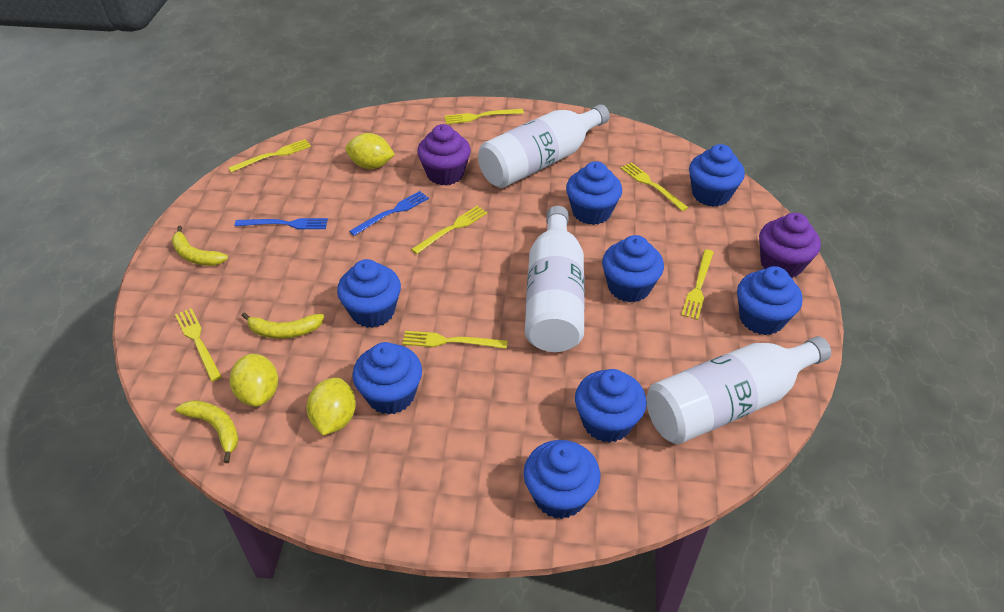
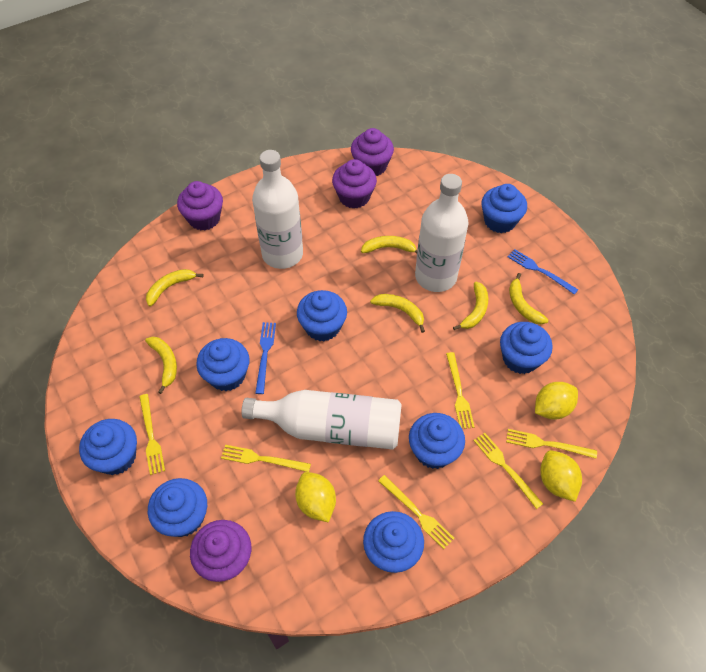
purple cupcake: 2 -> 4
yellow banana: 3 -> 6
yellow fork: 7 -> 6

